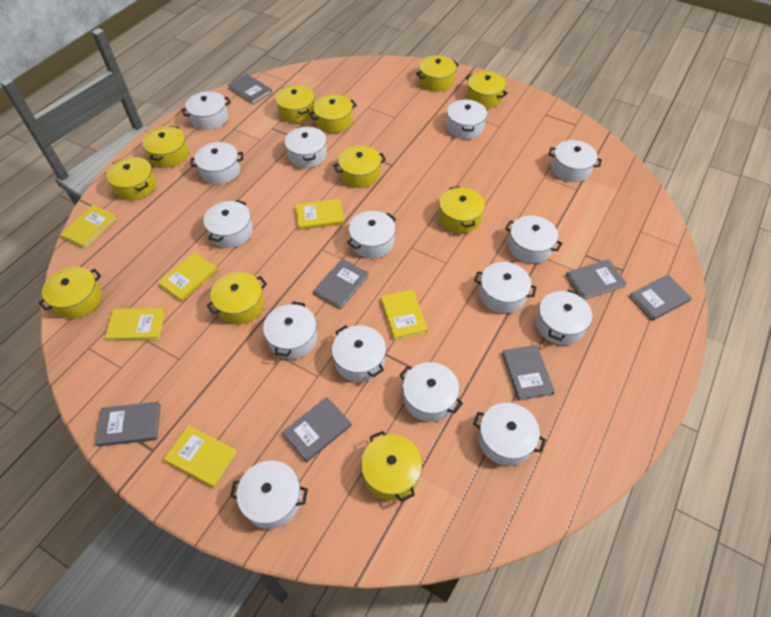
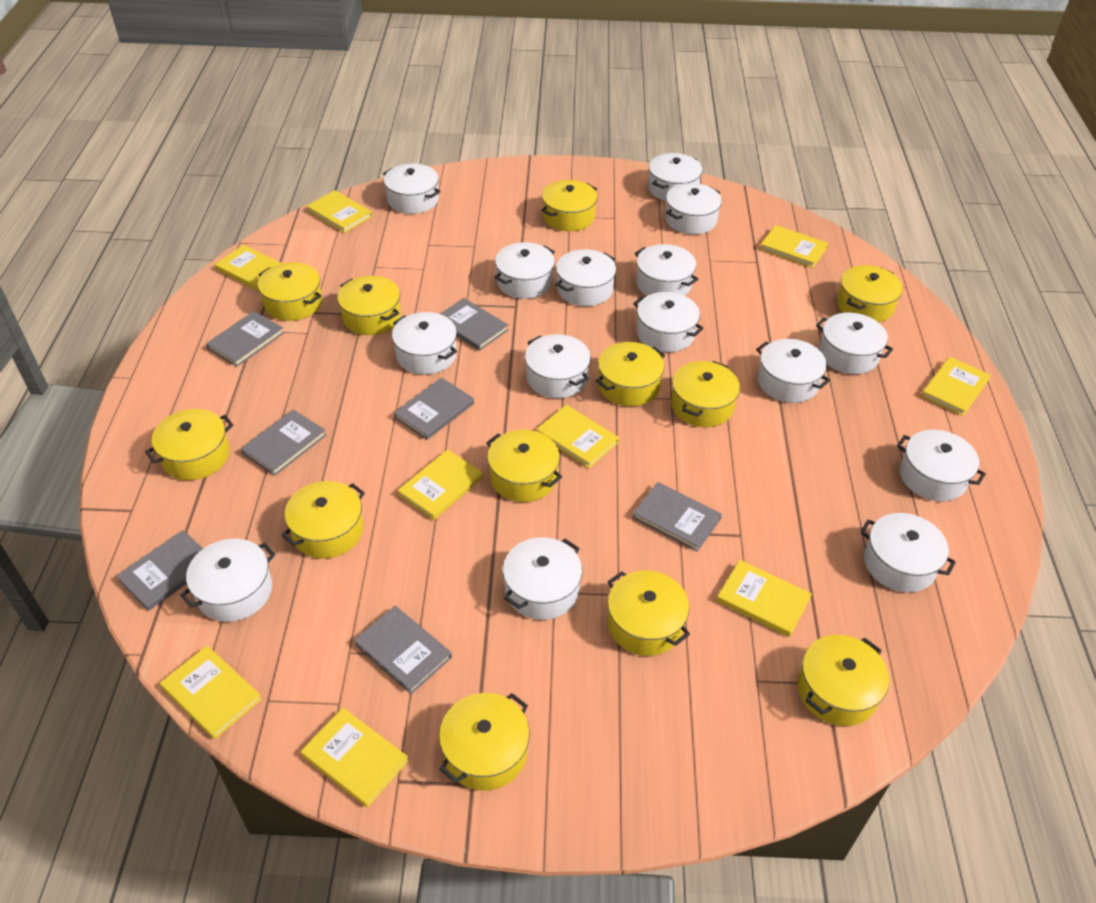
yellow book: 6 -> 9
yellow pot: 11 -> 12

